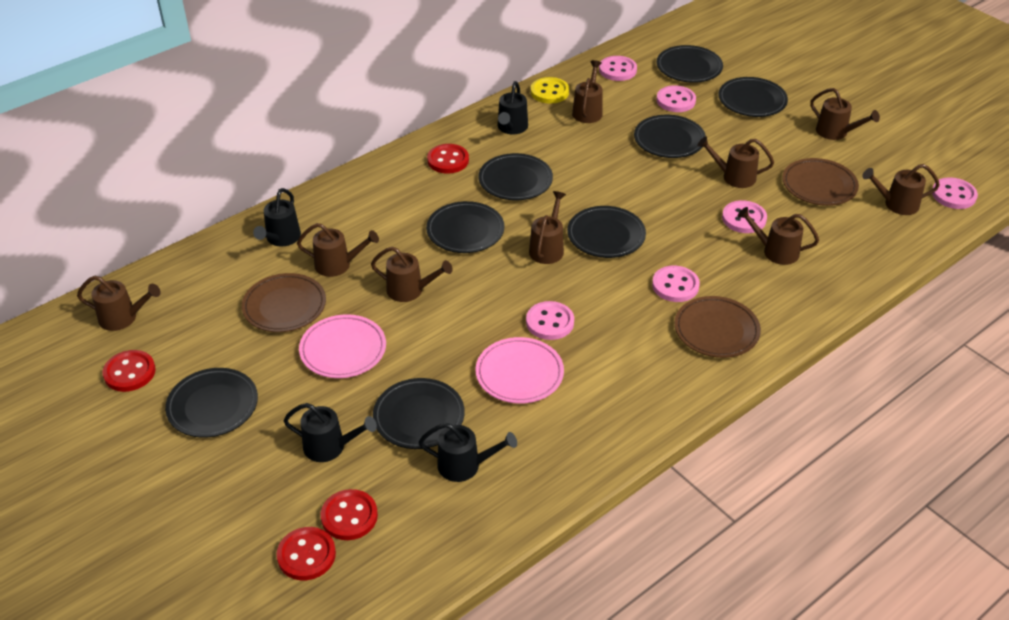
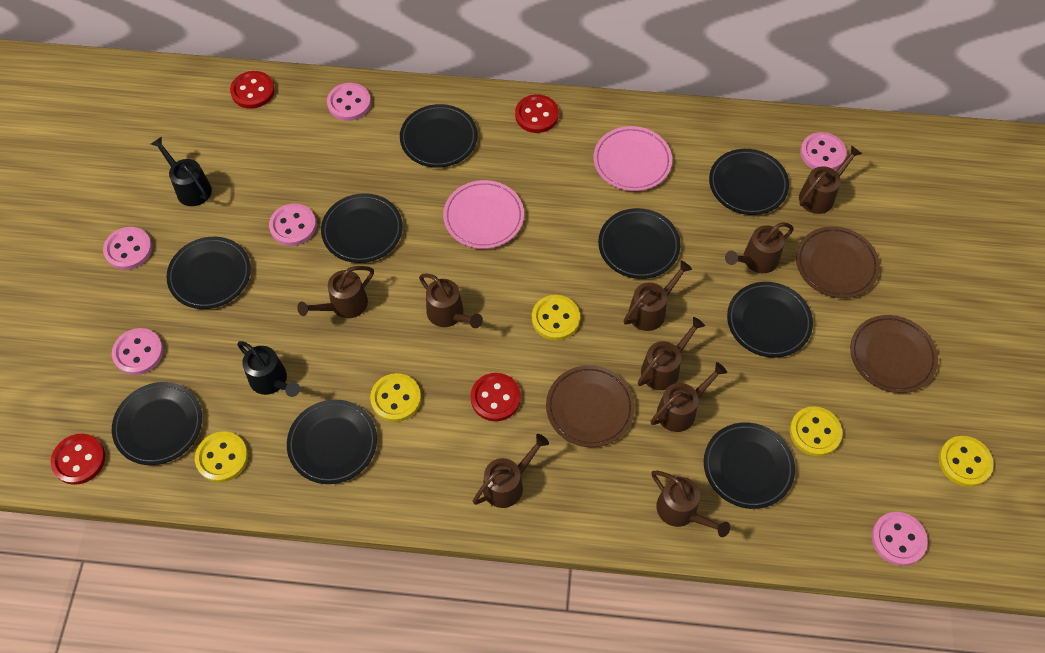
black plate: 8 -> 9
black watering can: 4 -> 2
yellow button: 1 -> 5

